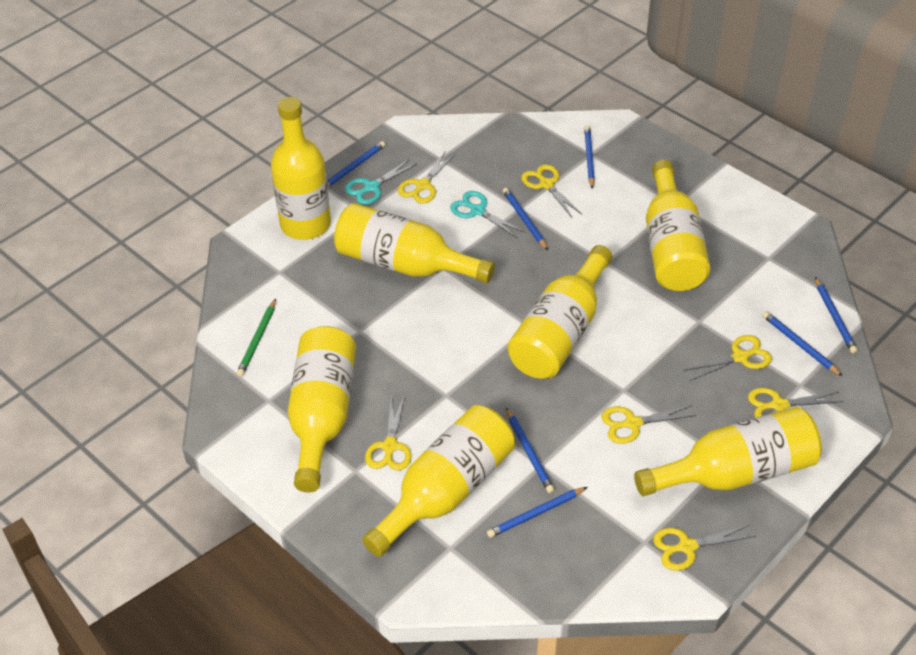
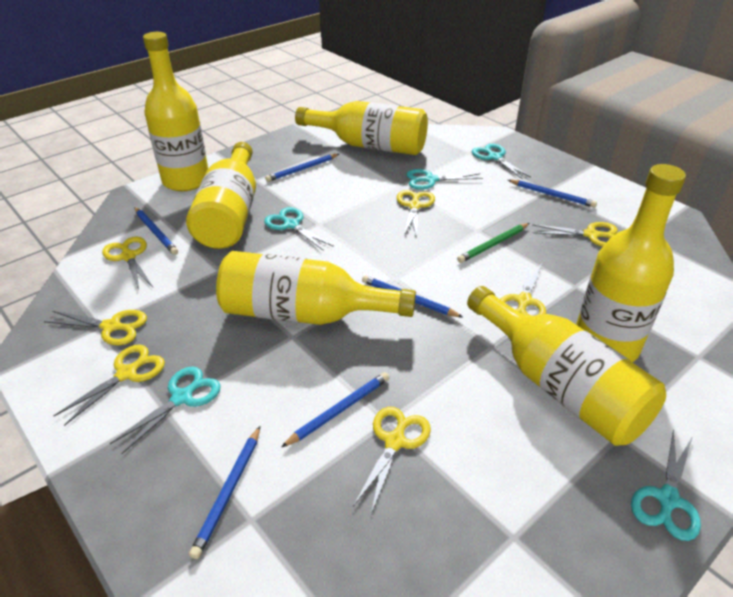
blue pencil: 7 -> 6
turquoise scissors: 2 -> 5
yellow bottle: 7 -> 6

